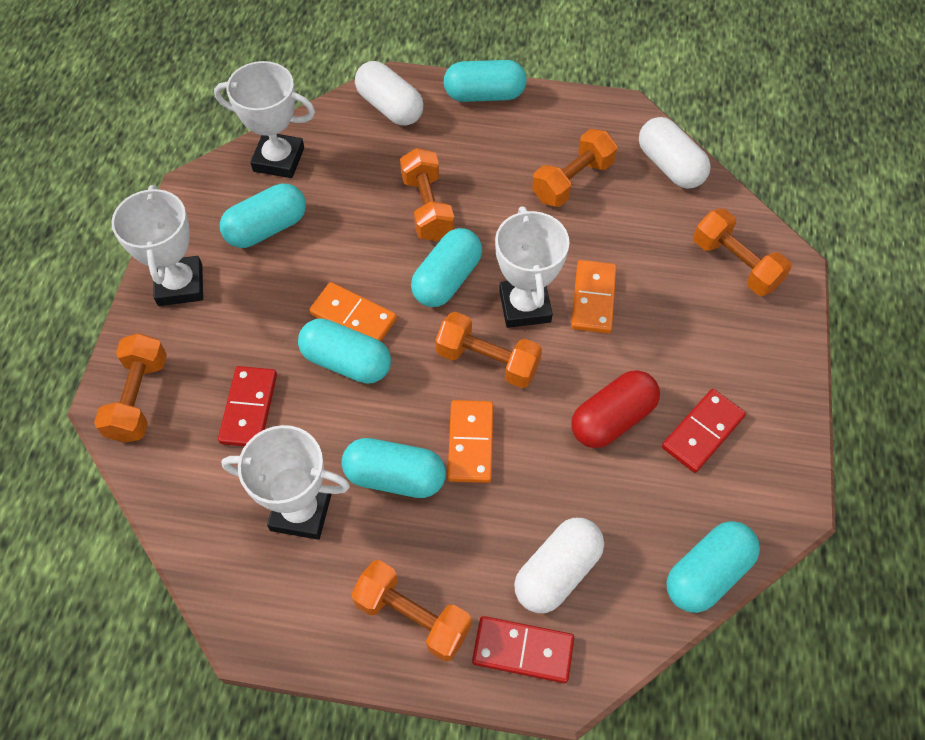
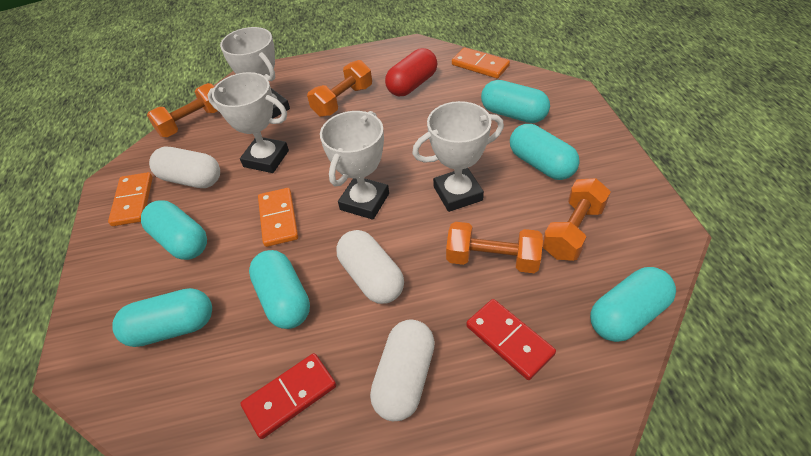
orange dumbbell: 6 -> 4
red domino: 3 -> 2

